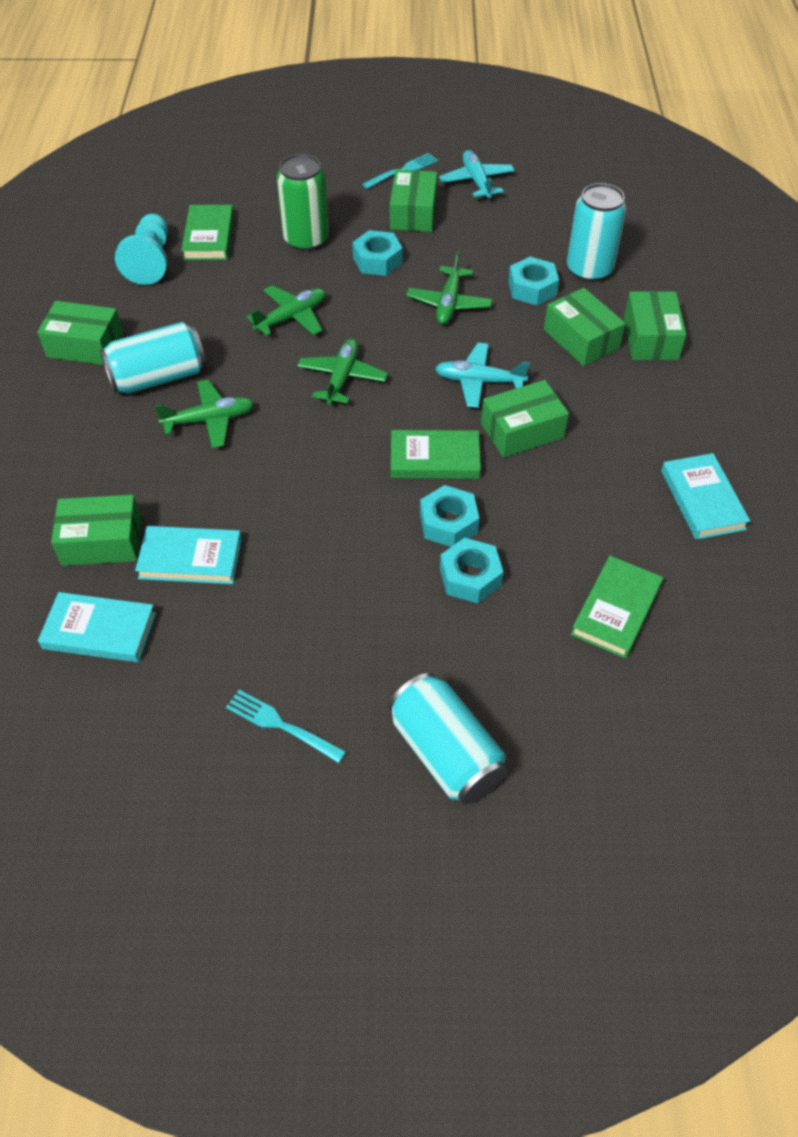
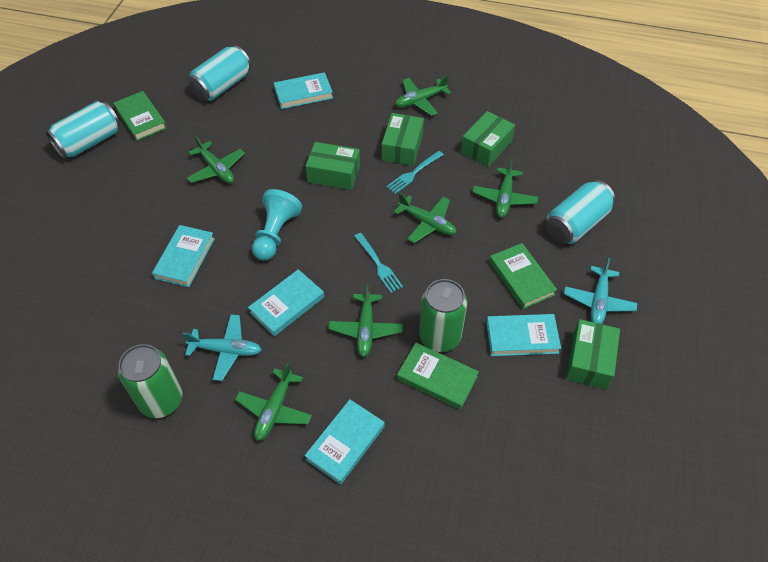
green box: 6 -> 4
green can: 1 -> 2
green plane: 4 -> 6
turquoise book: 3 -> 5
turquoise nut: 4 -> 0

